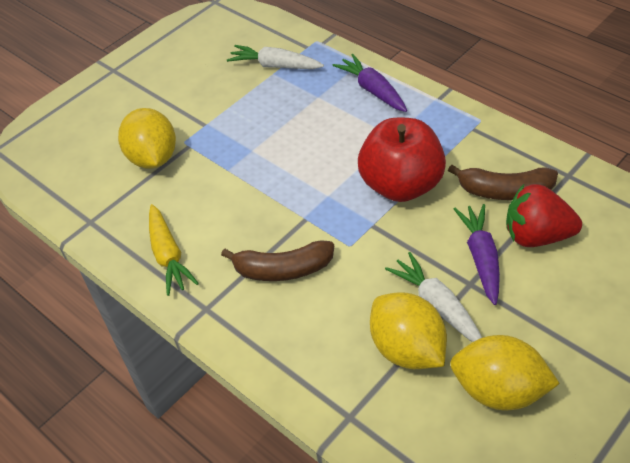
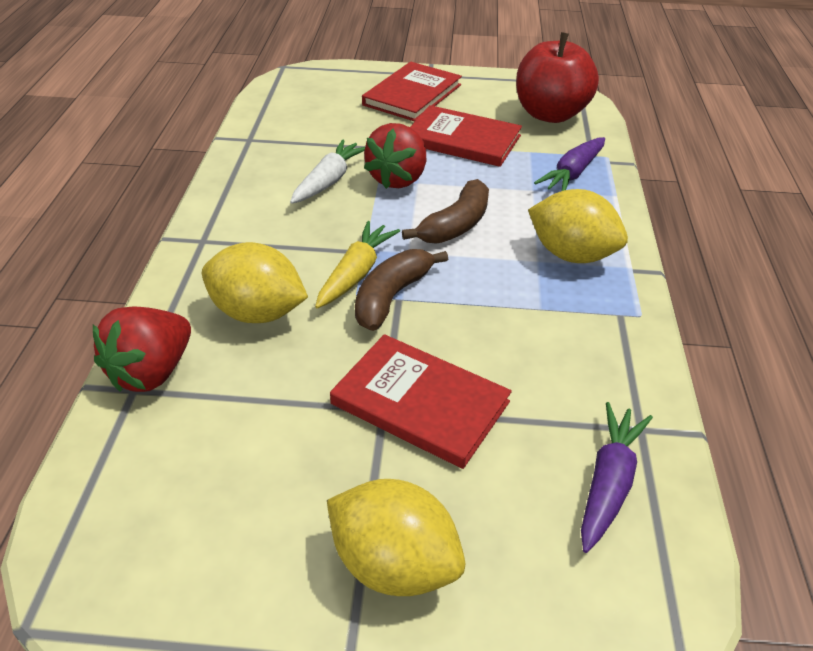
red book: 0 -> 3
red strawberry: 1 -> 2
white carrot: 2 -> 1

